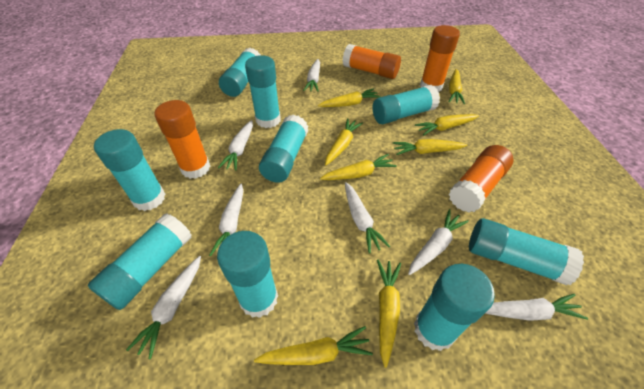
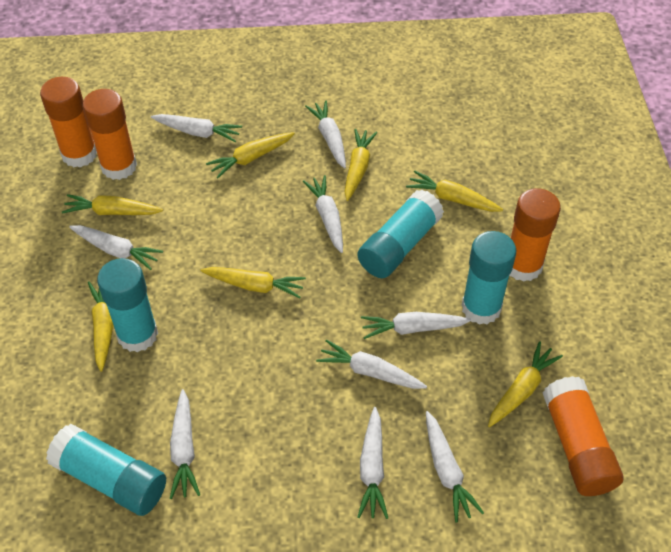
turquoise glue stick: 9 -> 4
white carrot: 7 -> 9
yellow carrot: 8 -> 7

